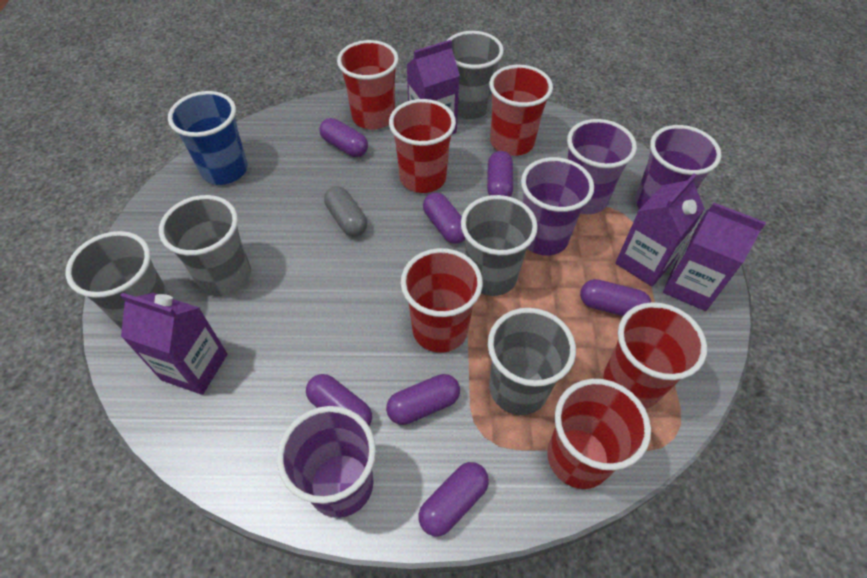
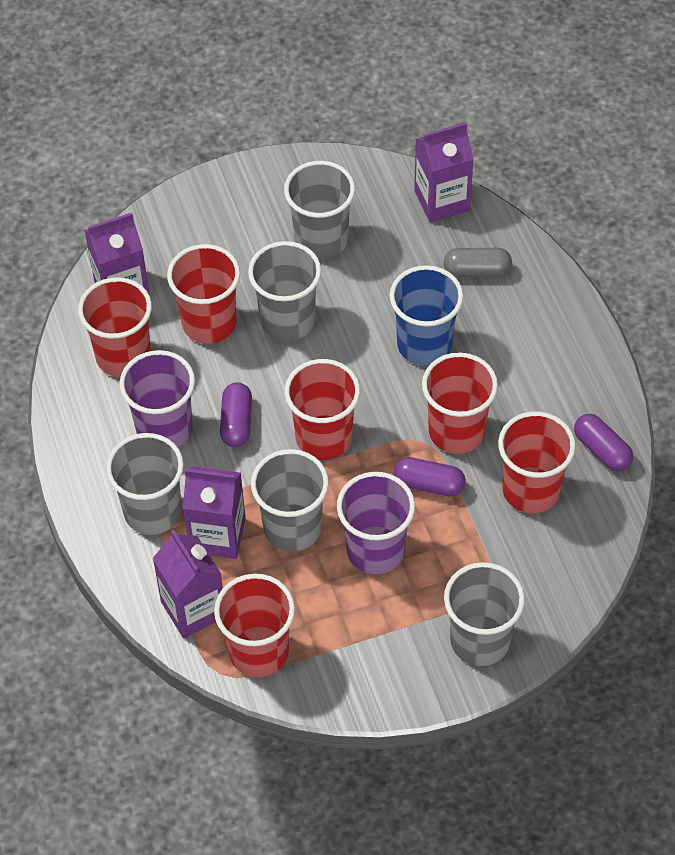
purple capsule: 7 -> 3
purple cup: 4 -> 2

